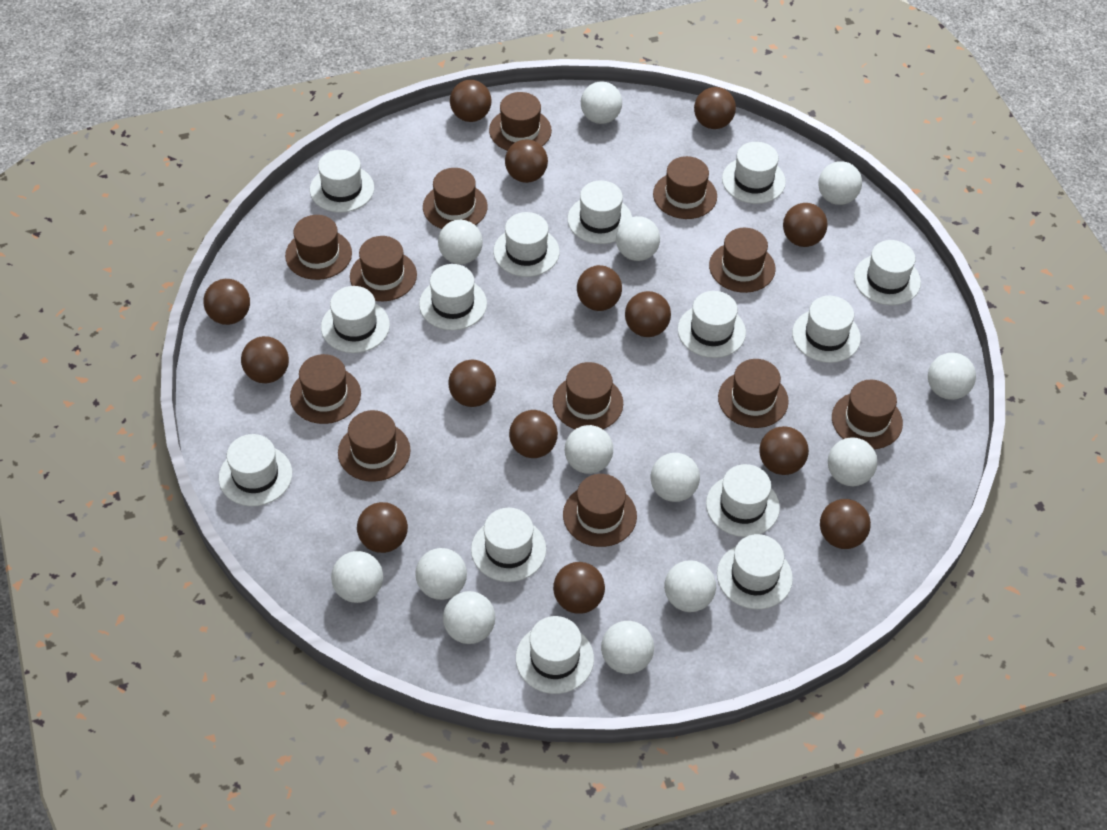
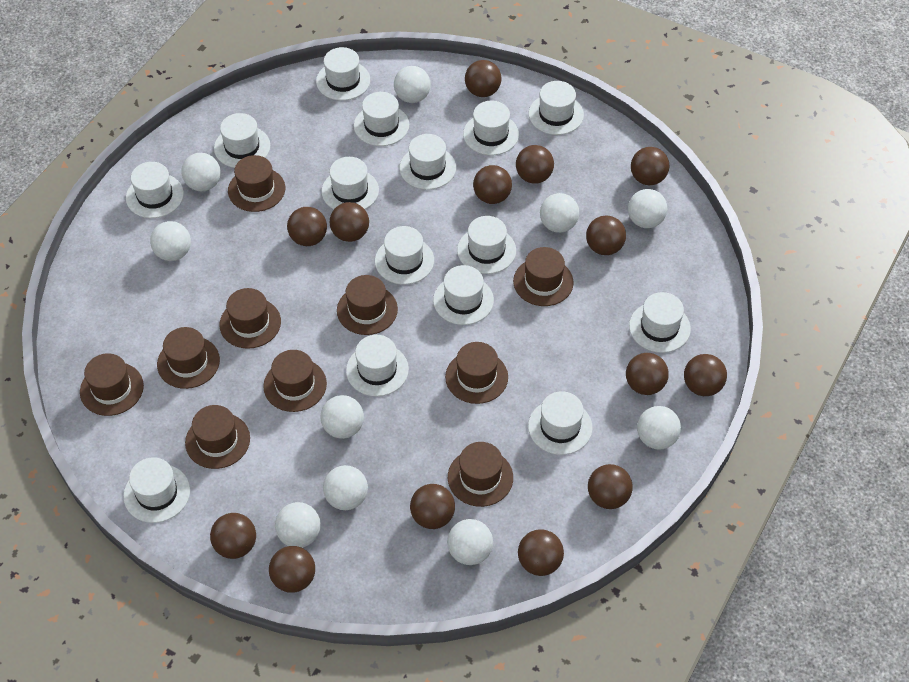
brown hat: 12 -> 10
white ball: 13 -> 10
white hat: 14 -> 15

